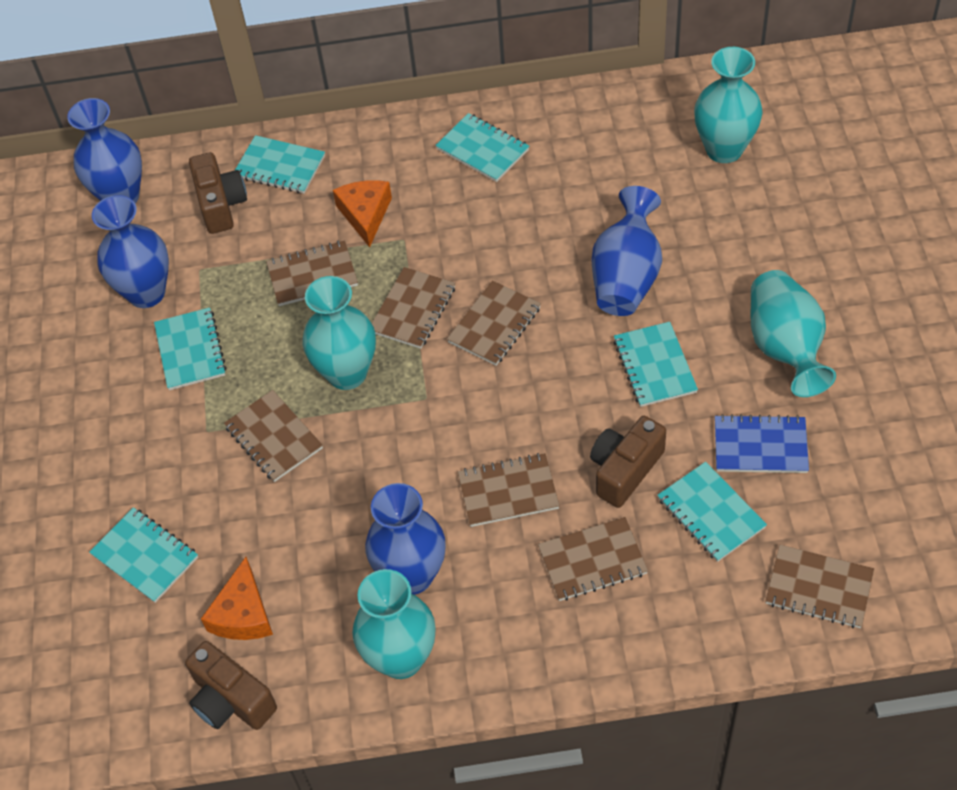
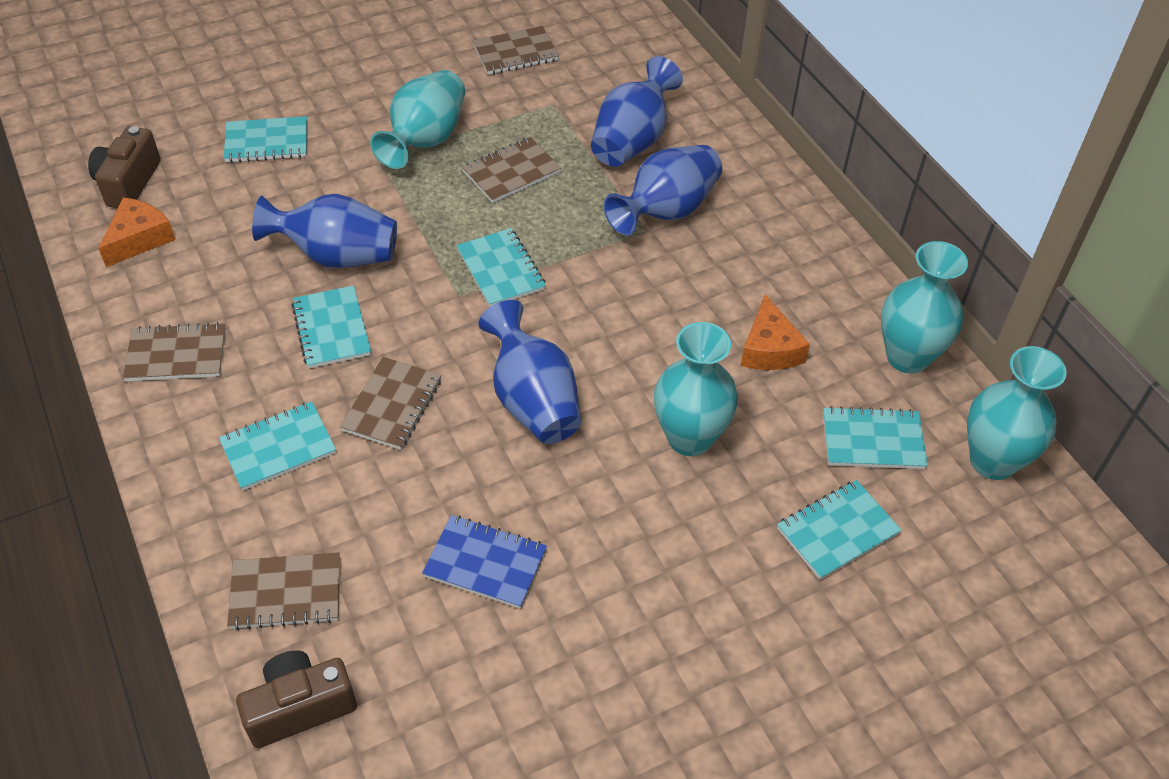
brown camera: 3 -> 2
brown notebook: 7 -> 5

